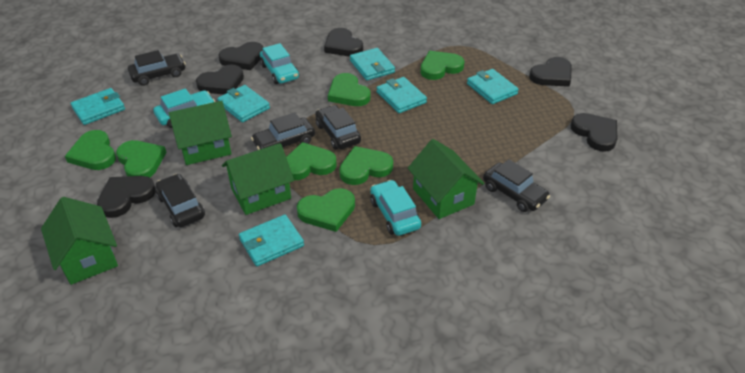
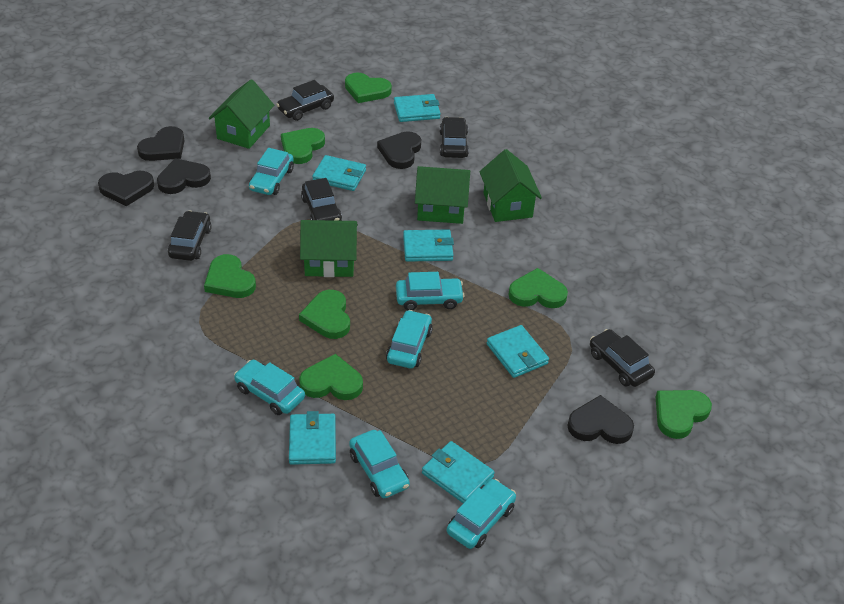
black heart: 6 -> 5
turquoise car: 3 -> 6

